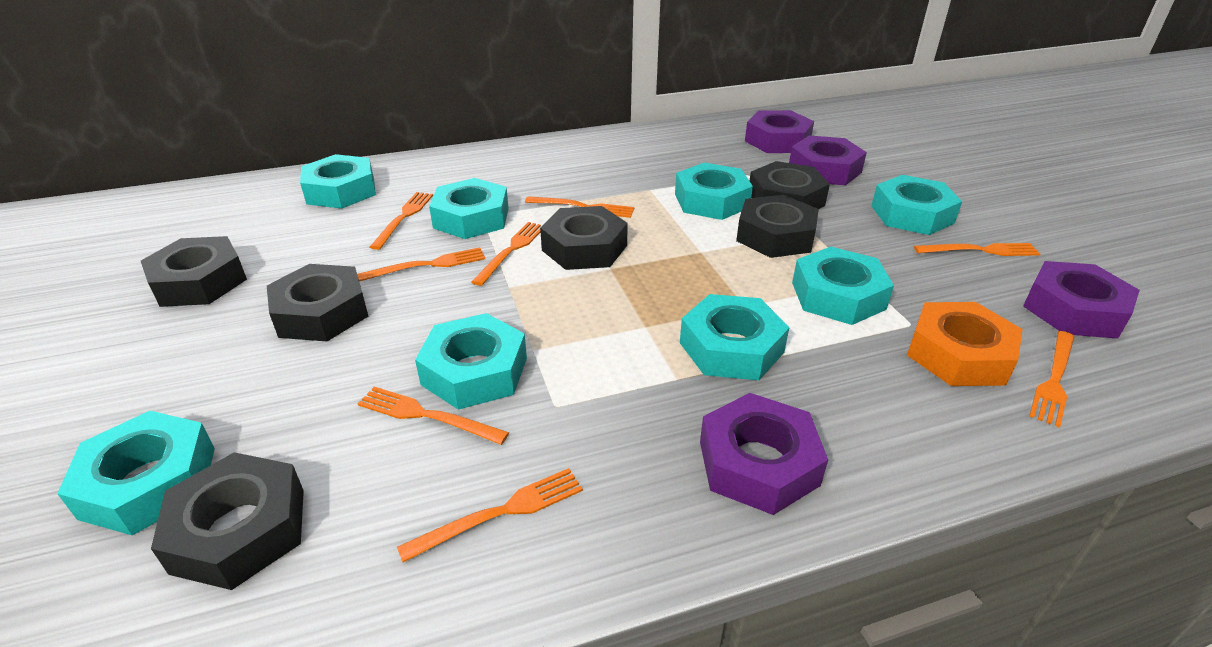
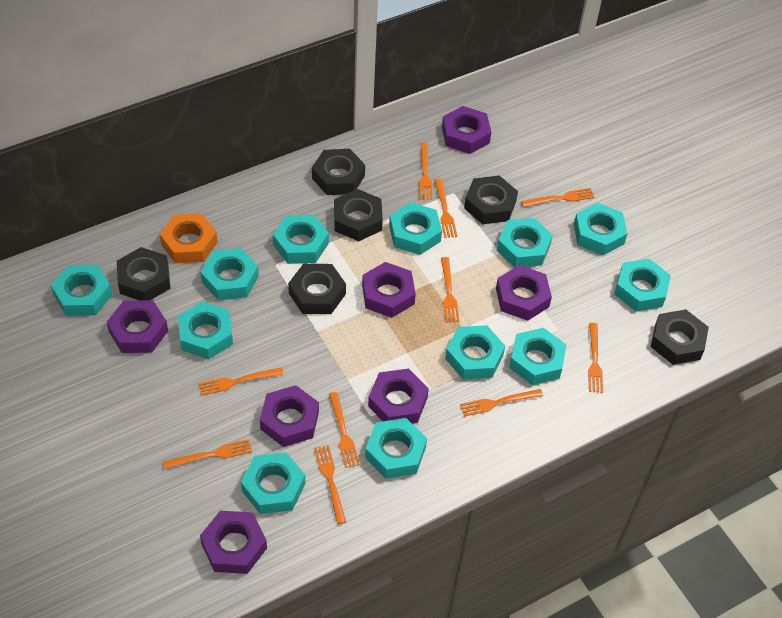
orange fork: 8 -> 10
purple nut: 4 -> 7
turquoise nut: 8 -> 12

